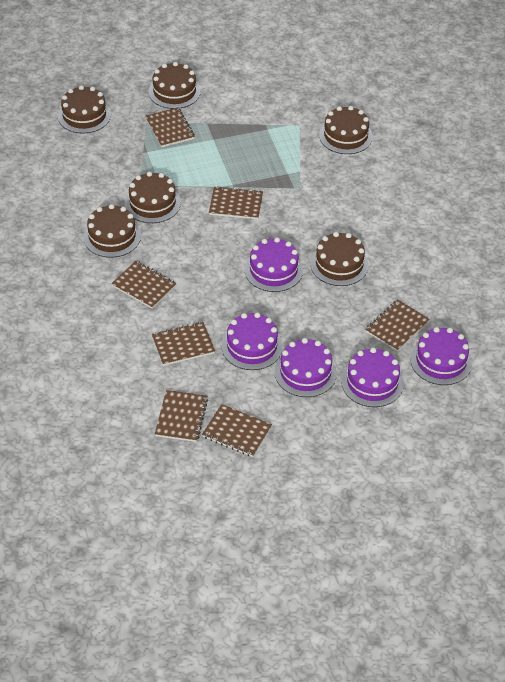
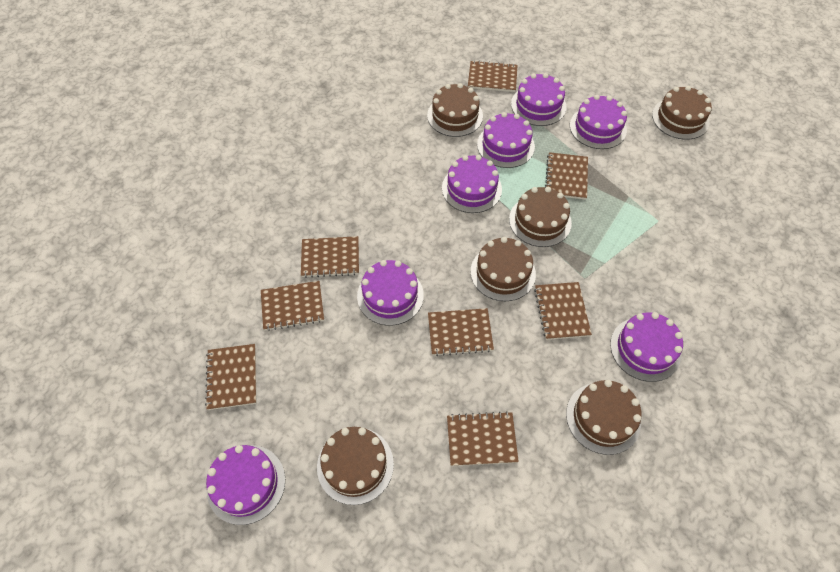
brown notebook: 7 -> 8
purple cake: 5 -> 7

